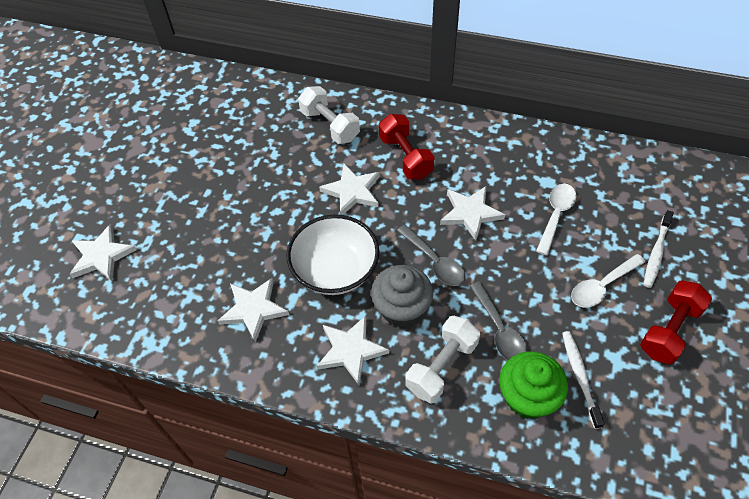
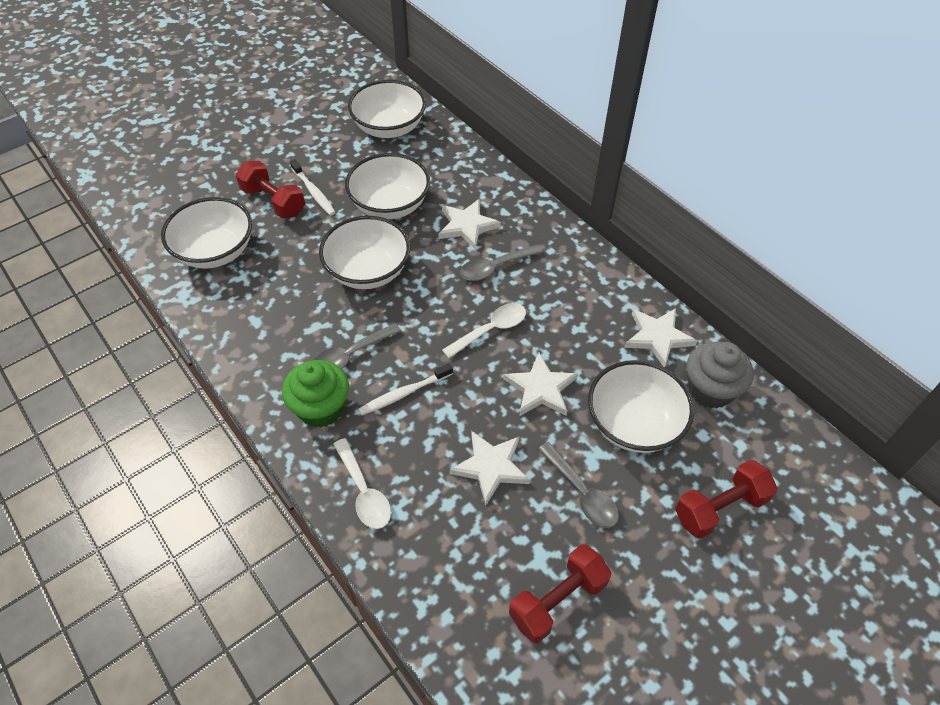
grey spoon: 2 -> 3
red dumbbell: 2 -> 3
white bowl: 1 -> 5
white dumbbell: 2 -> 0
white star: 5 -> 4

